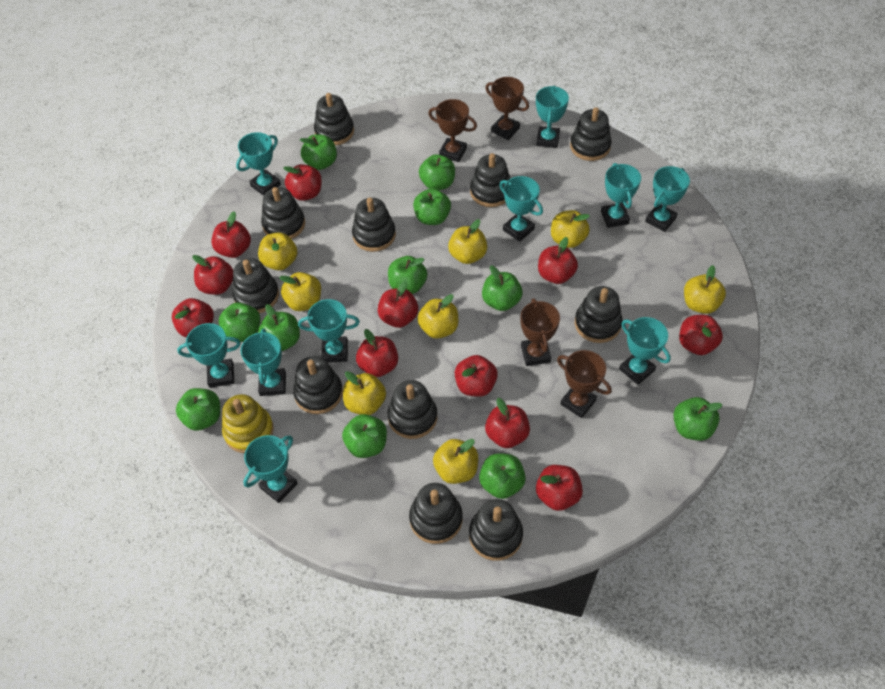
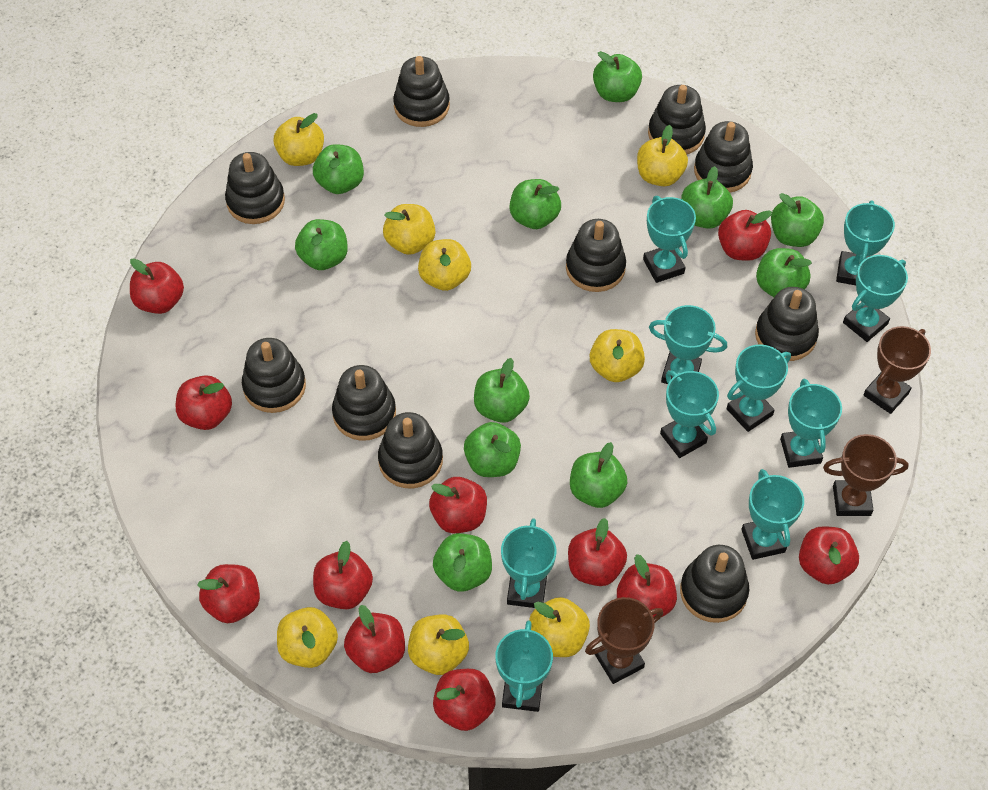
black stacking toy: 11 -> 10
brown trophy: 4 -> 3
yellow stacking toy: 1 -> 0

